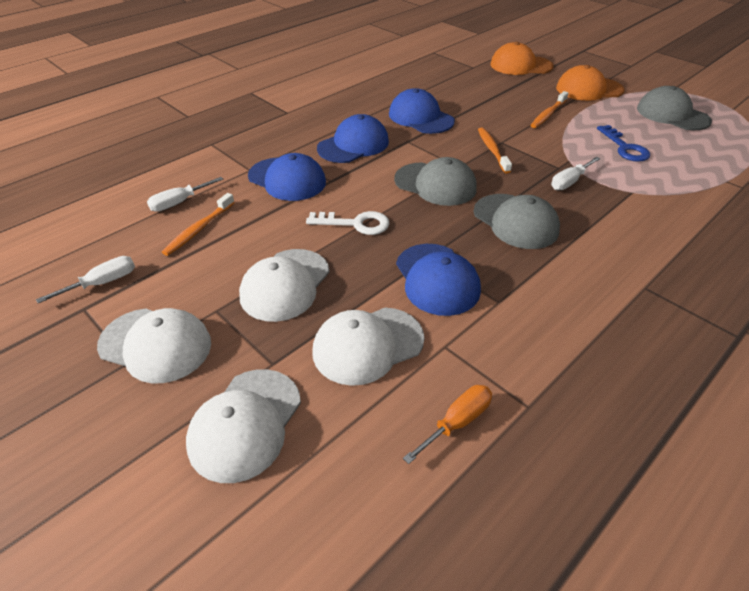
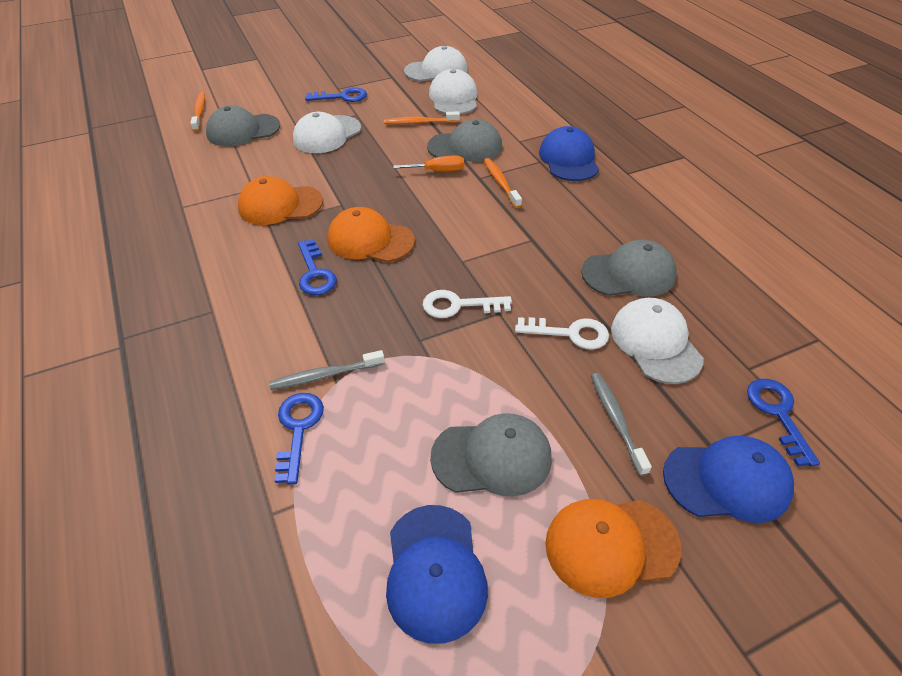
blue cap: 4 -> 3
blue key: 1 -> 4
grey cap: 3 -> 4
grey toothbrush: 0 -> 2
orange cap: 2 -> 3
white key: 1 -> 2
white screwdriver: 3 -> 0

